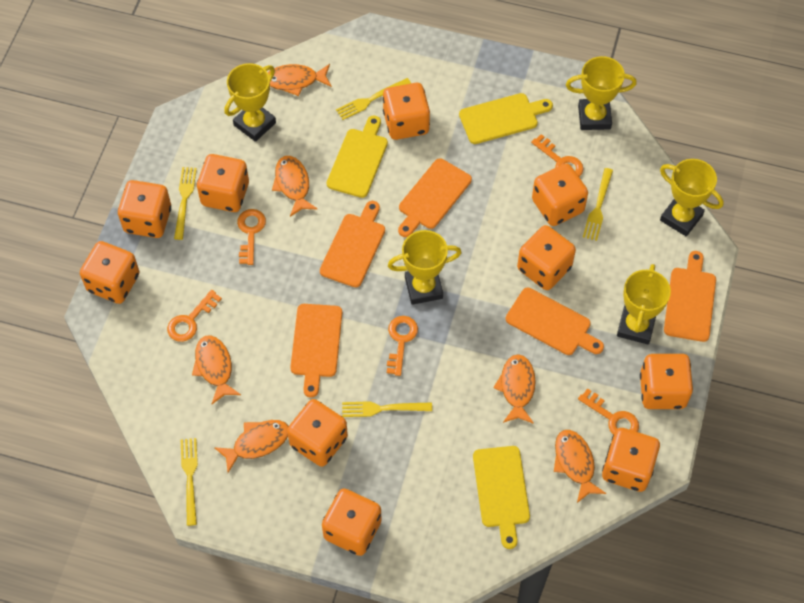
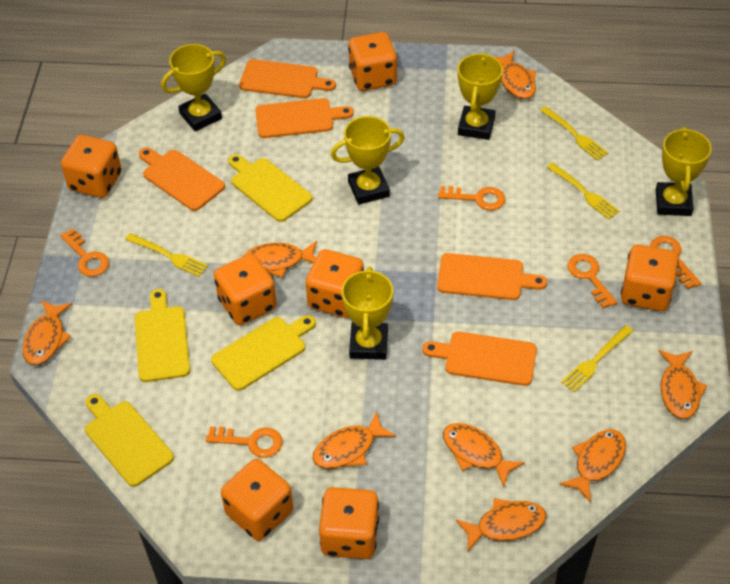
orange dice: 10 -> 7
orange fish: 6 -> 8
yellow cutting board: 3 -> 4
yellow fork: 5 -> 4

